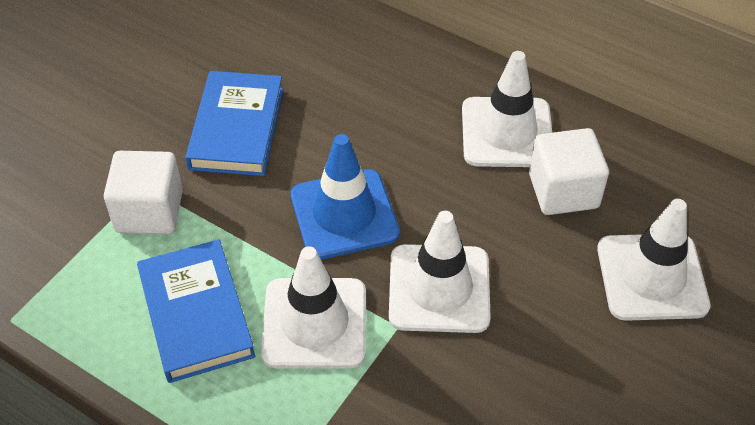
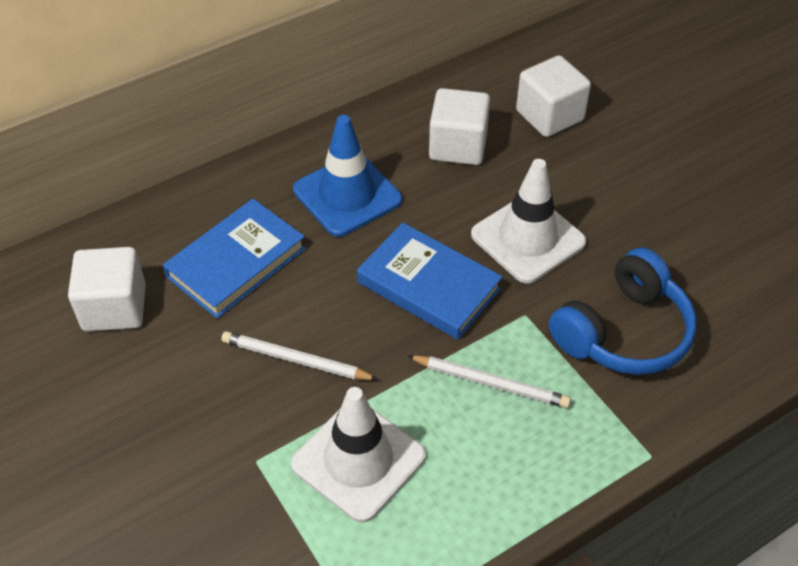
blue headphones: 0 -> 1
white cube: 2 -> 3
white pencil: 0 -> 2
white traffic cone: 4 -> 2

